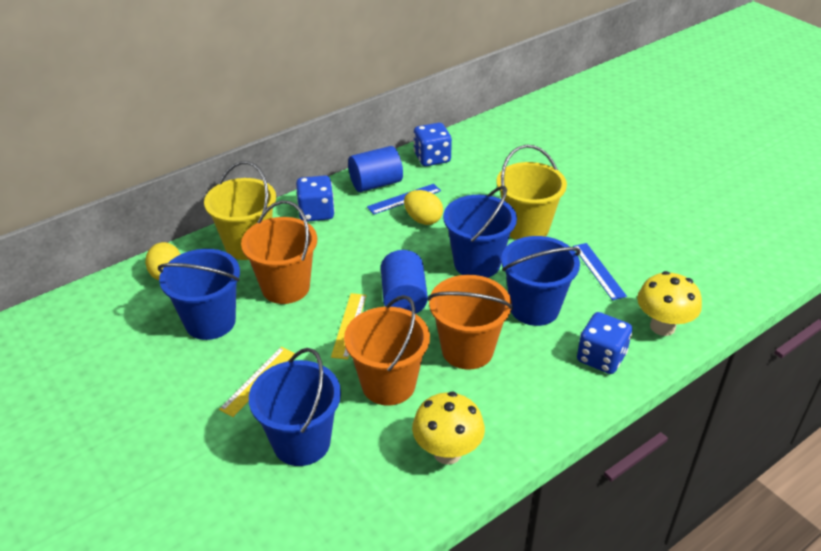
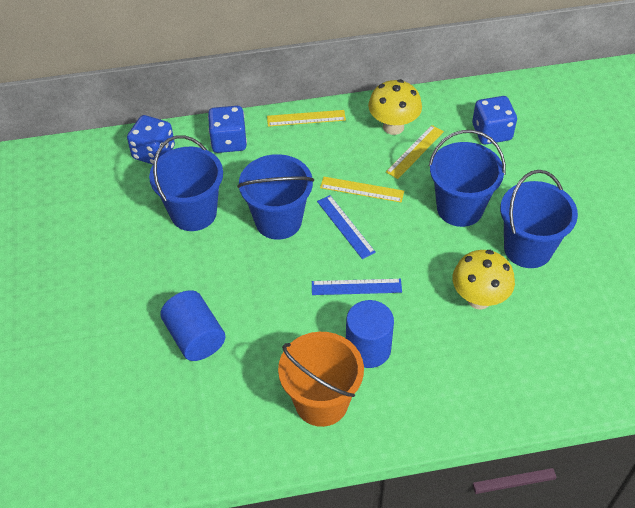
orange bucket: 3 -> 1
yellow bucket: 2 -> 0
yellow egg: 2 -> 0
yellow ruler: 2 -> 3

